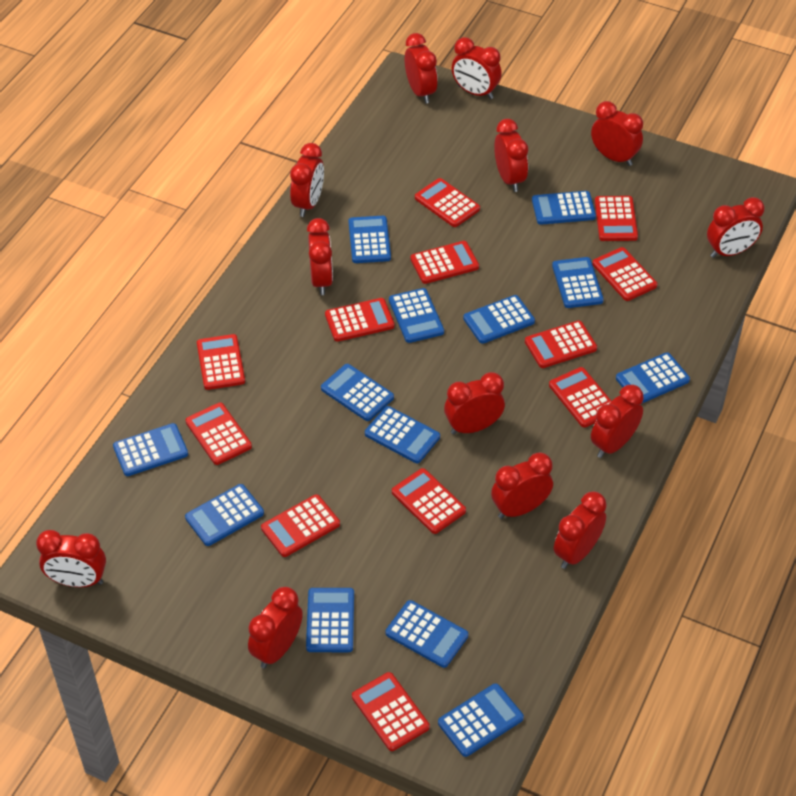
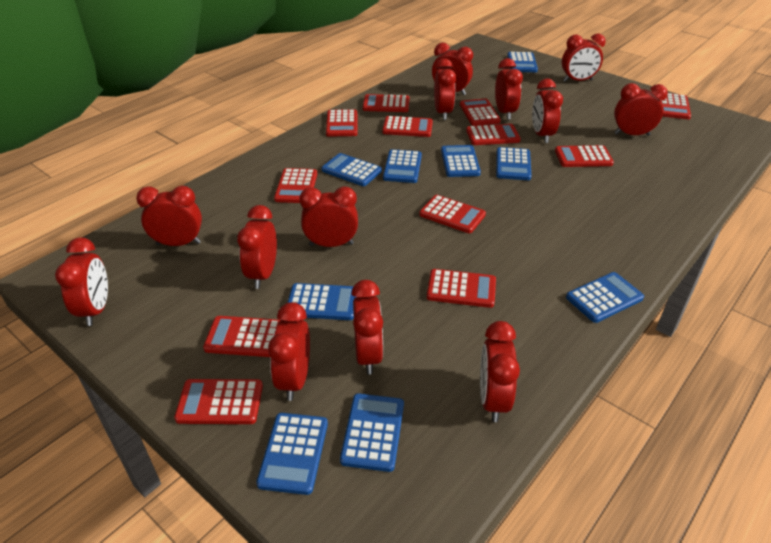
blue calculator: 13 -> 9

